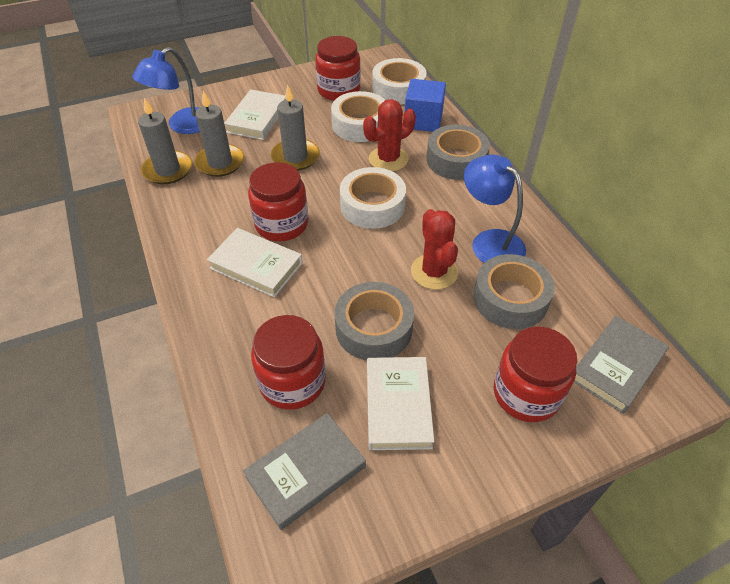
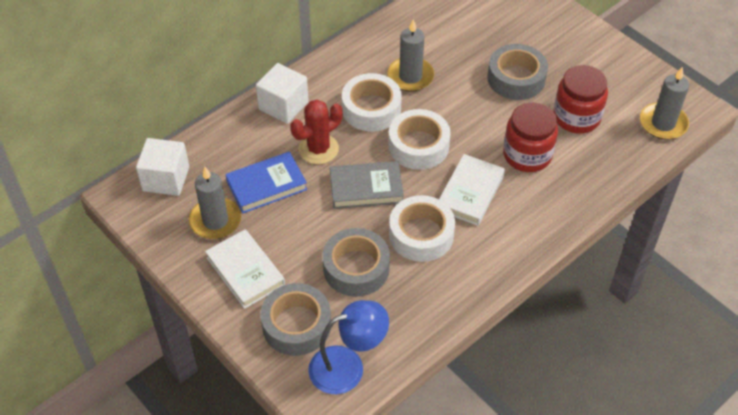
blue book: 0 -> 1
blue cube: 1 -> 0
blue lamp: 2 -> 1
grey book: 2 -> 1
red cactus: 2 -> 1
red jar: 4 -> 2
white book: 3 -> 2
white cube: 0 -> 2

